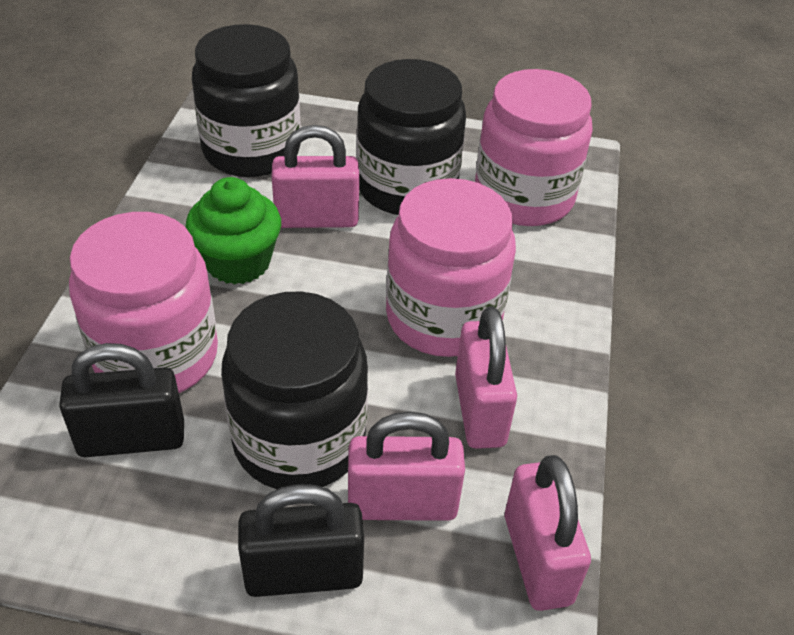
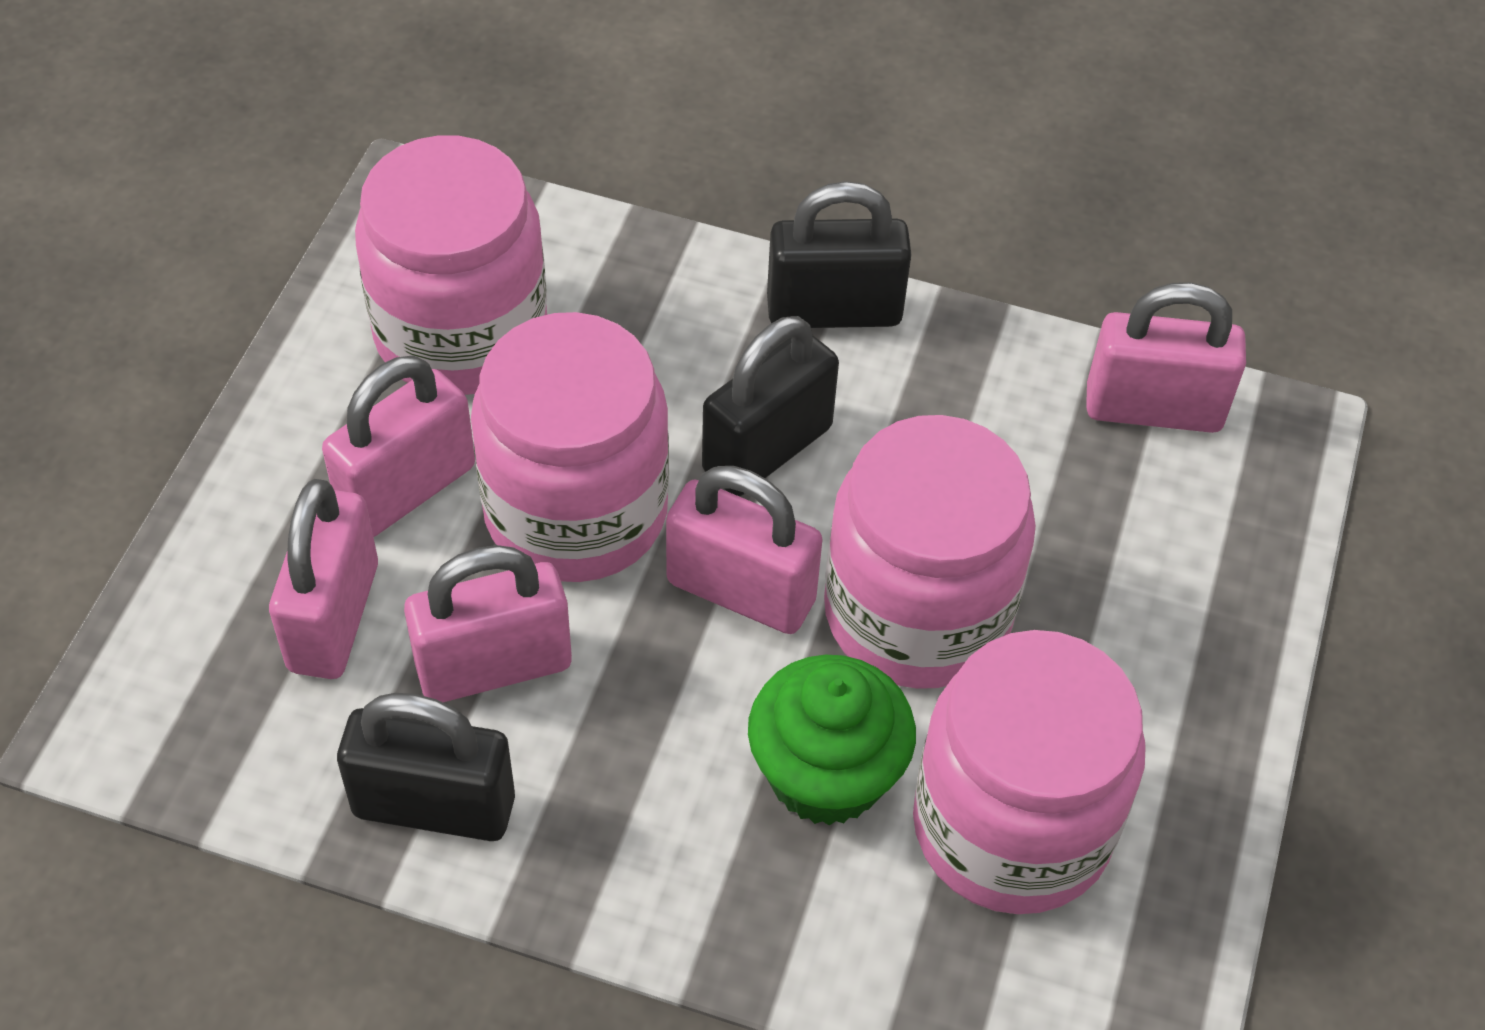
black jar: 3 -> 0
black padlock: 2 -> 3
pink jar: 3 -> 4
pink padlock: 4 -> 5

